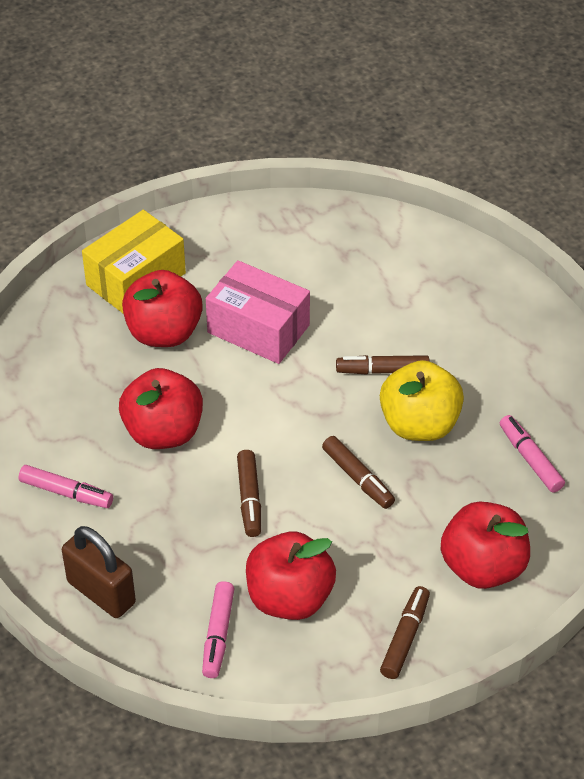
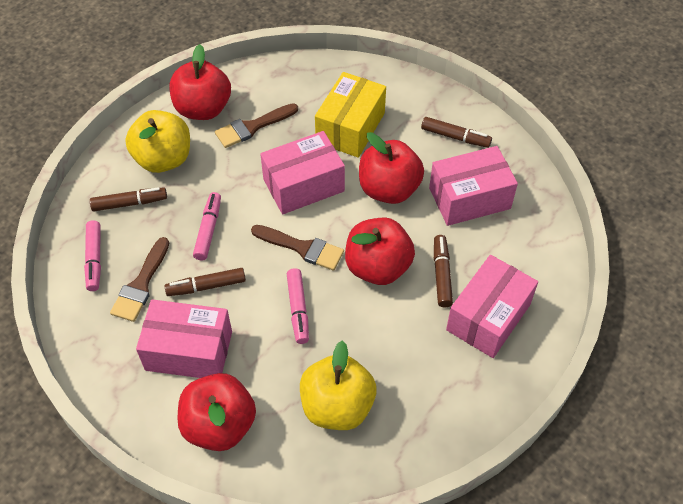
brown brush: 0 -> 3
brown padlock: 1 -> 0
pink box: 1 -> 4
yellow apple: 1 -> 2

